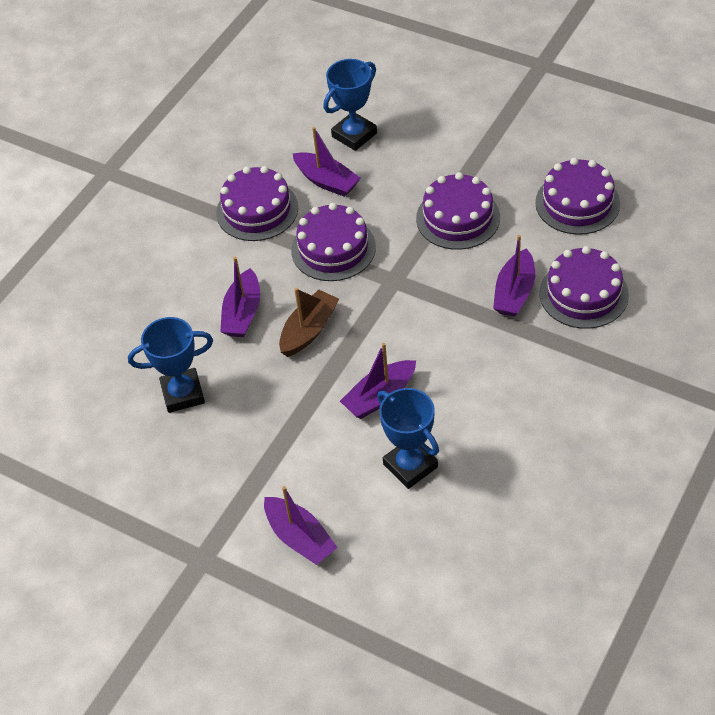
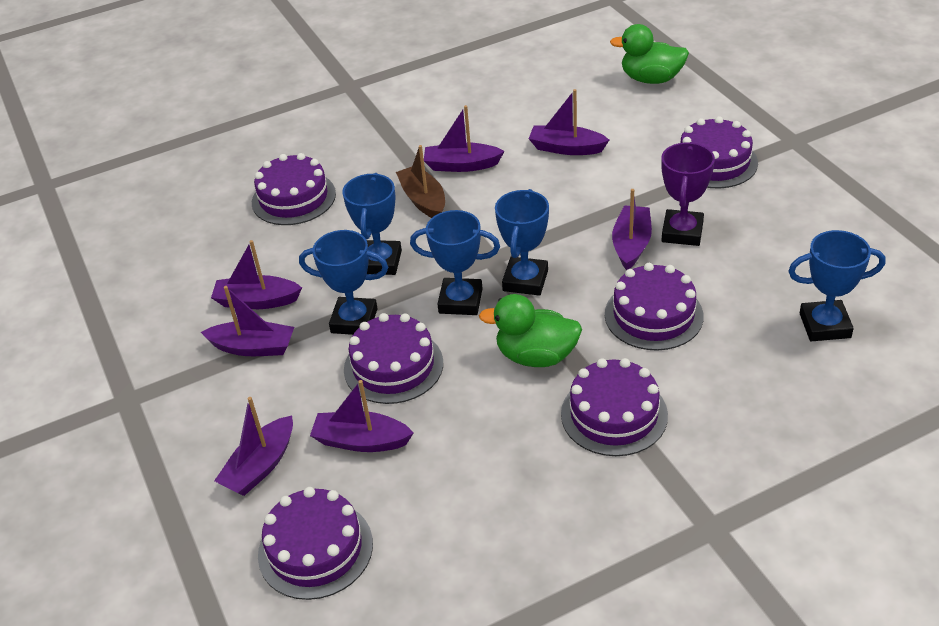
blue trophy: 3 -> 5
green duck: 0 -> 2
purple boat: 5 -> 7
purple cake: 5 -> 6
purple trophy: 0 -> 1

